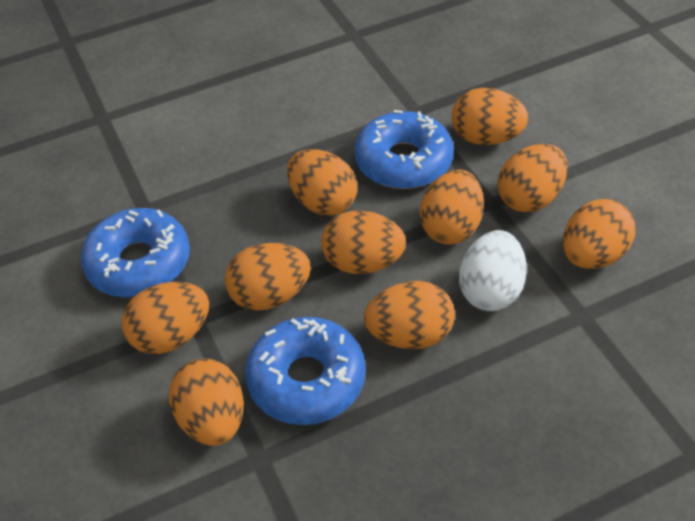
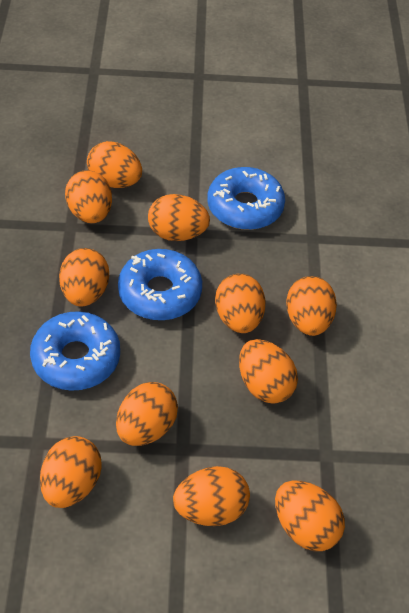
orange egg: 10 -> 11
white egg: 1 -> 0

